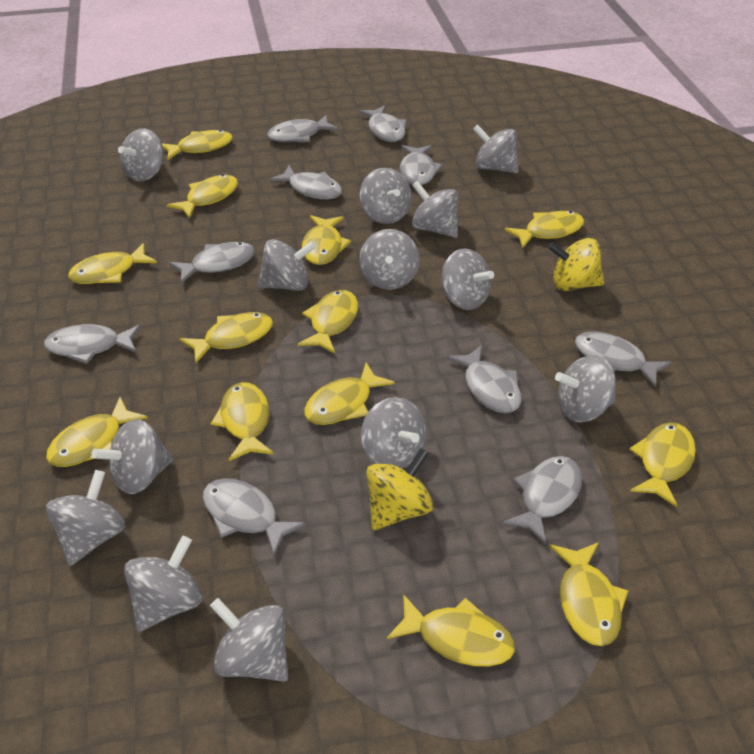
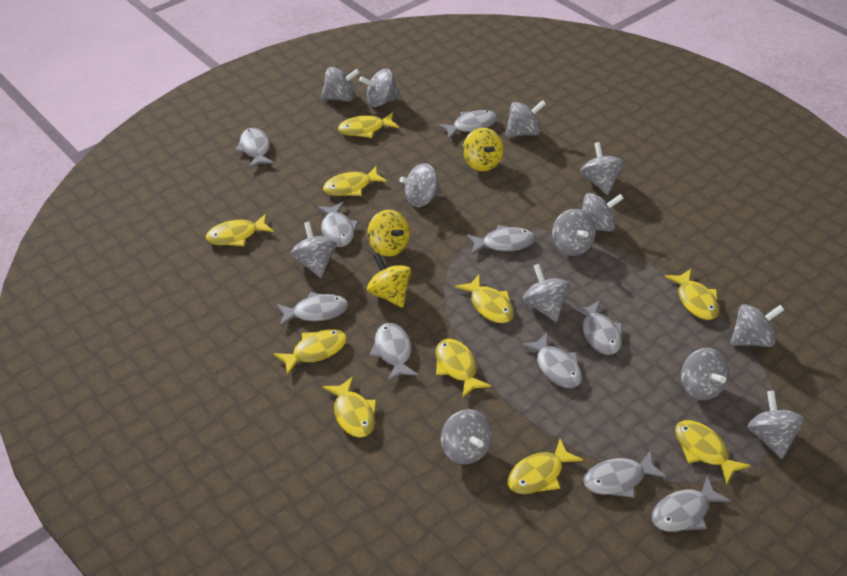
yellow fish: 13 -> 10
yellow spinning top: 2 -> 3

